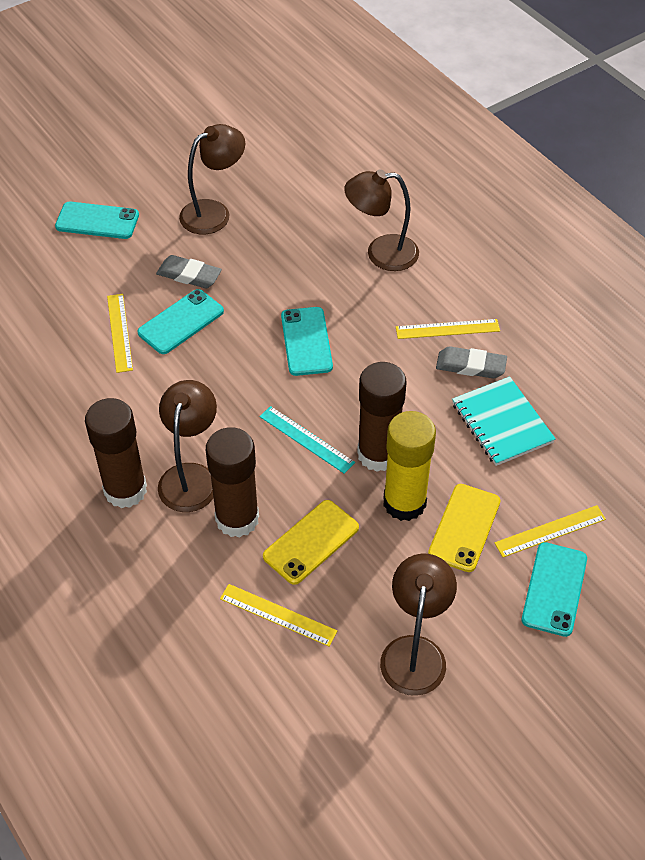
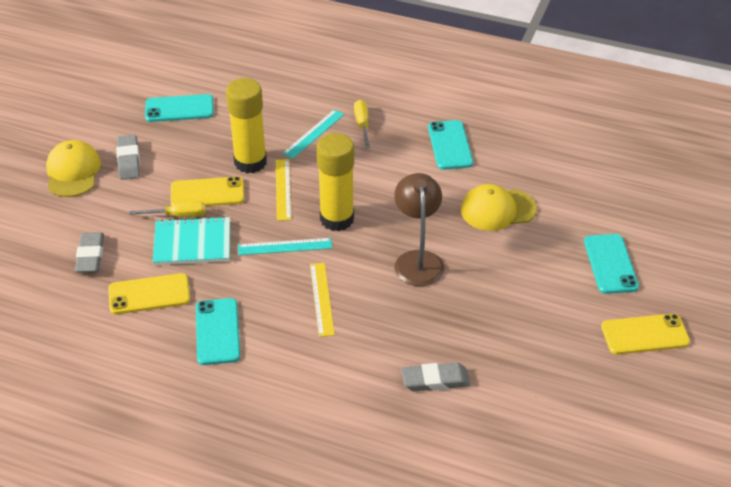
brown glue stick: 3 -> 0
brown lamp: 4 -> 1
grey eraser: 2 -> 3
turquoise ruler: 1 -> 2
yellow cap: 0 -> 2
yellow glue stick: 1 -> 2
yellow phone: 2 -> 3
yellow ruler: 4 -> 2
yellow screwdriver: 0 -> 2

